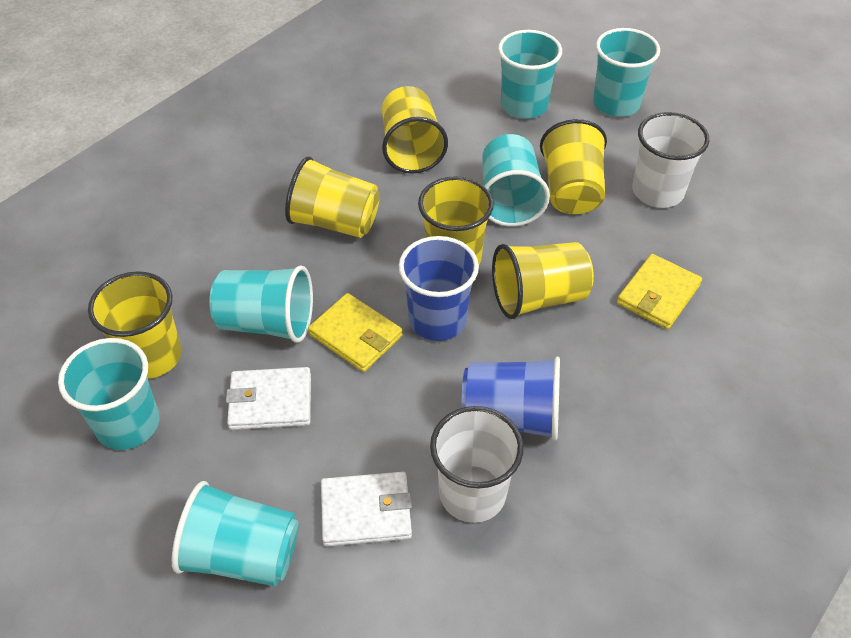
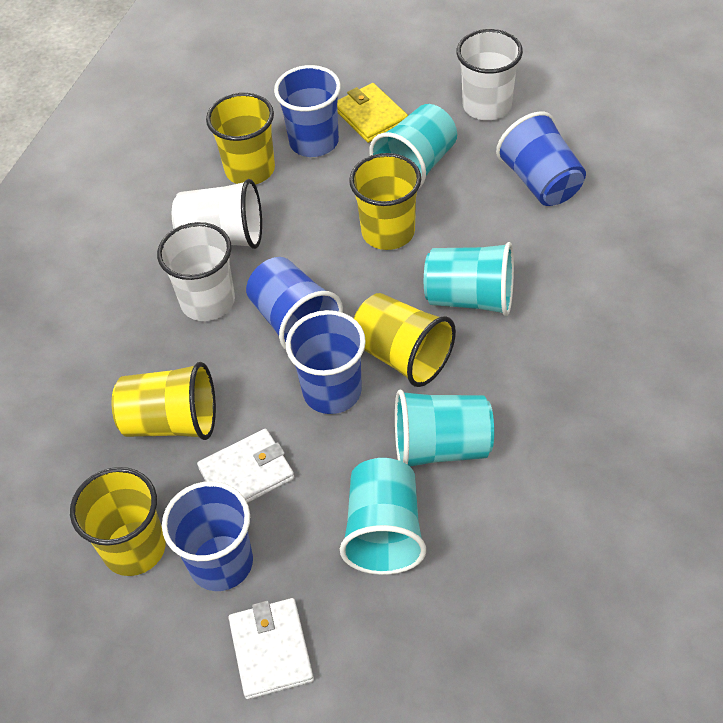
blue cup: 2 -> 5
turquoise cup: 6 -> 4
white cup: 2 -> 3
yellow cup: 6 -> 5
yellow wallet: 2 -> 1

